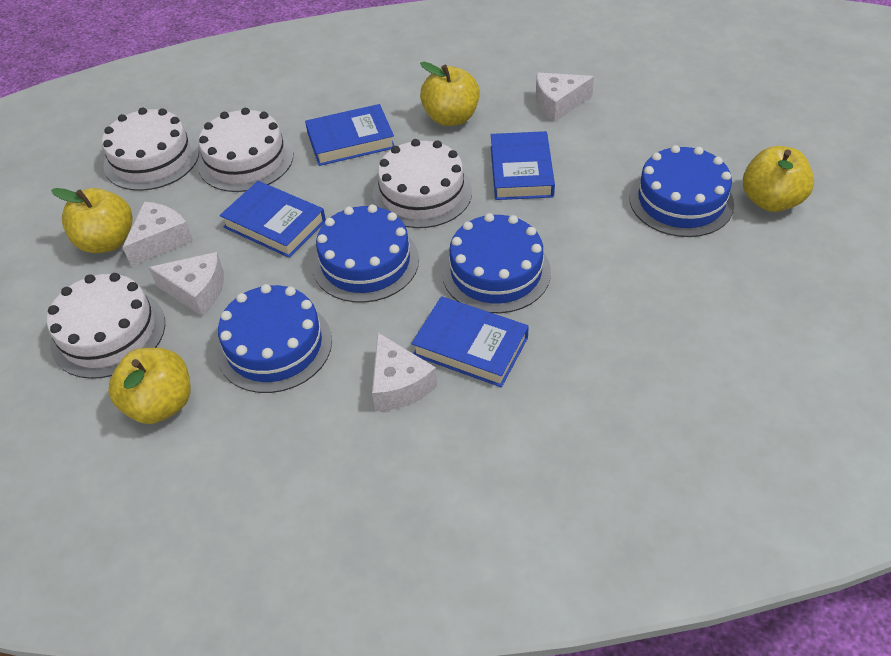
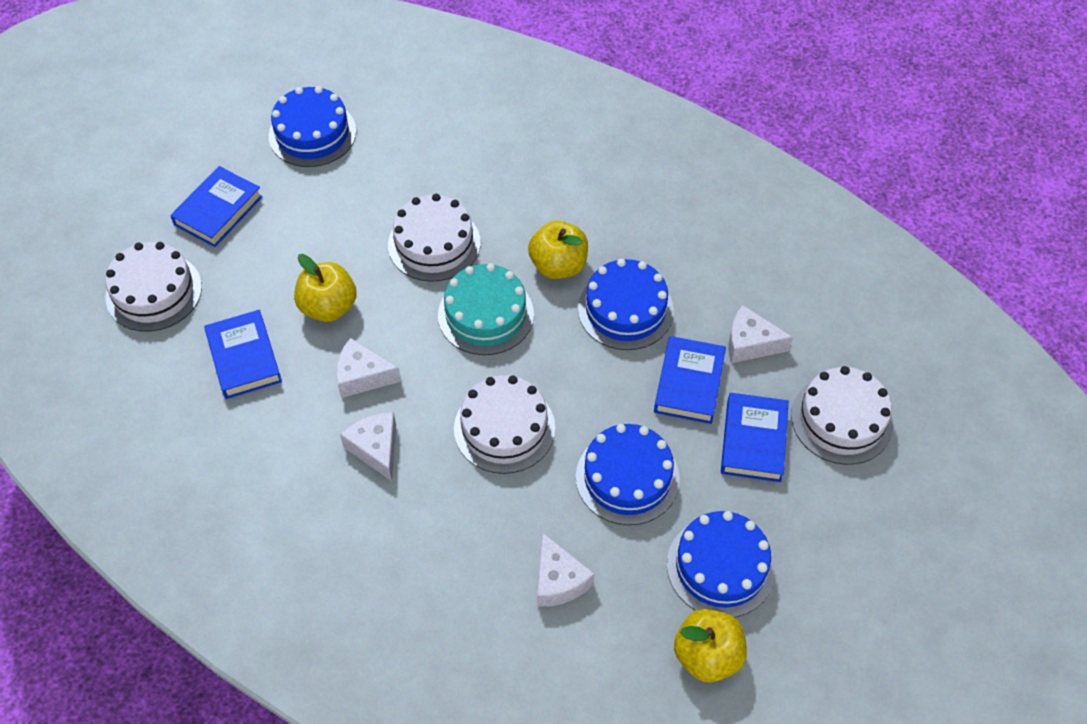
turquoise cake: 0 -> 1
yellow apple: 4 -> 3

